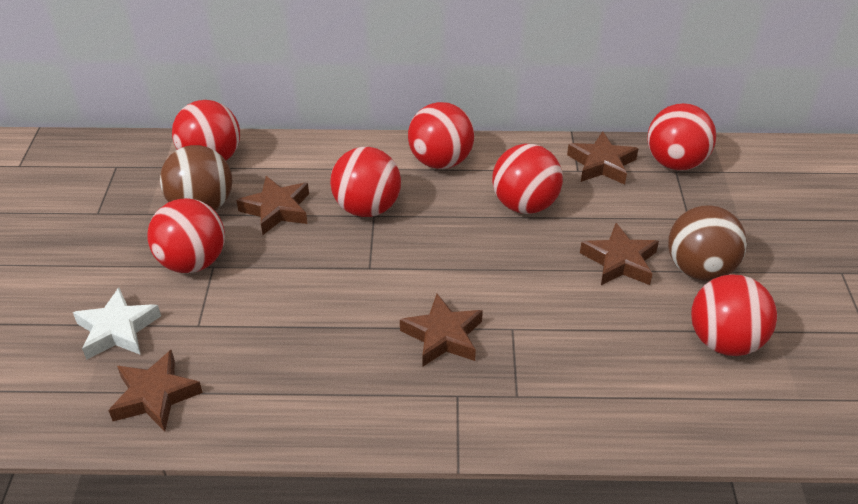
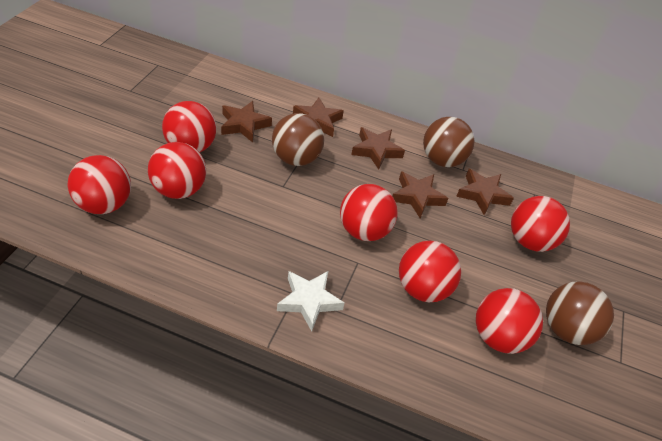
brown ball: 2 -> 3

